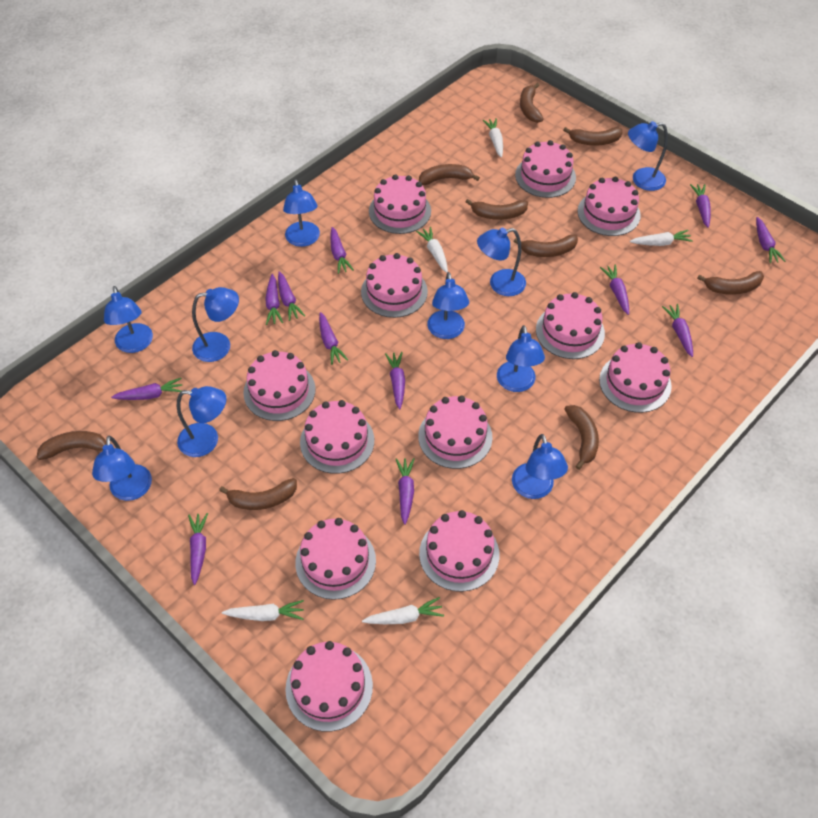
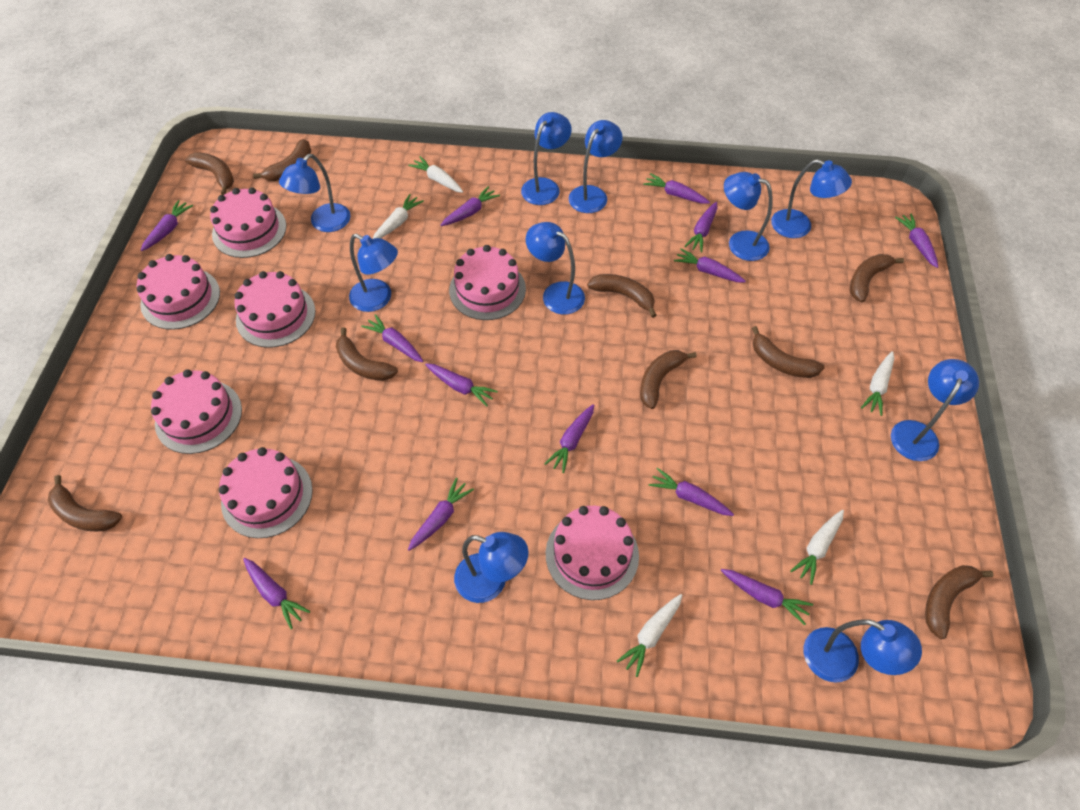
pink cake: 12 -> 7
purple carrot: 12 -> 13

